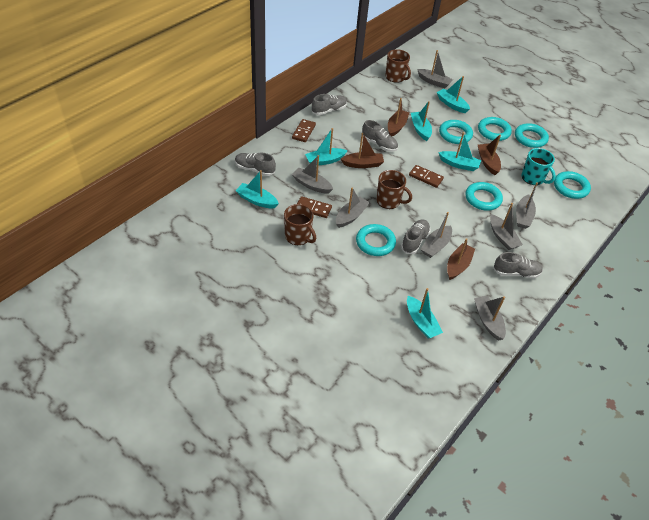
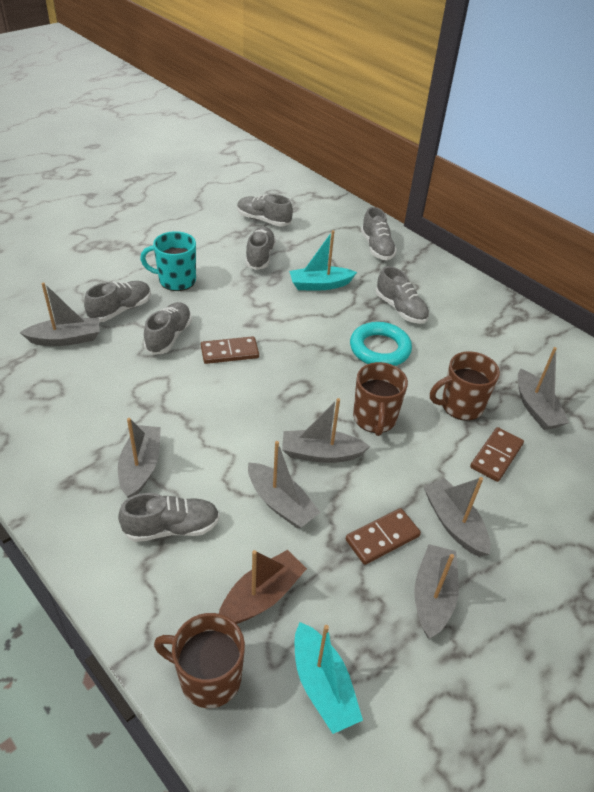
brown boat: 4 -> 1
grey shoe: 5 -> 7
turquoise boat: 6 -> 2
turquoise ring: 6 -> 1

